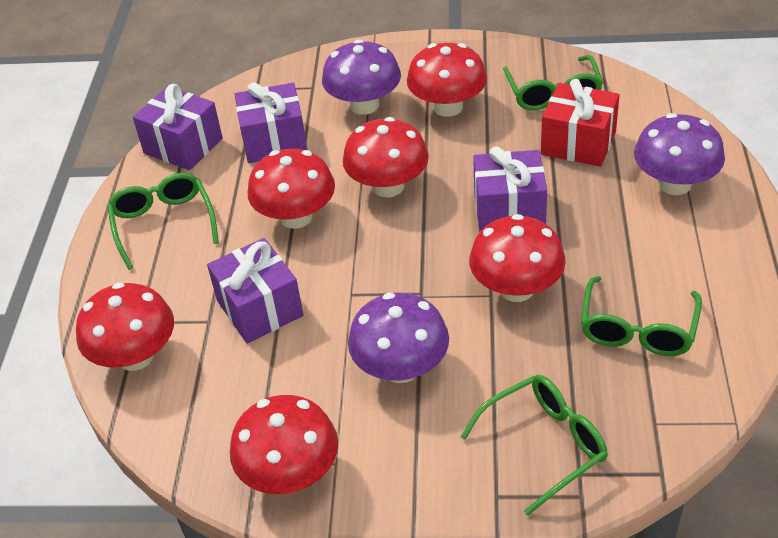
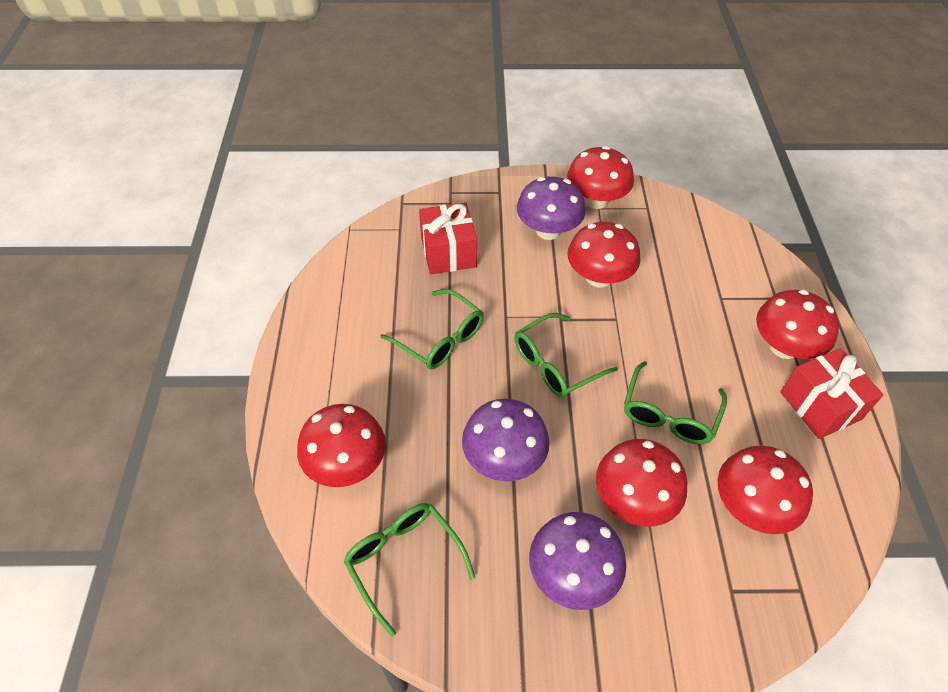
purple gift: 4 -> 0
red gift: 1 -> 2

